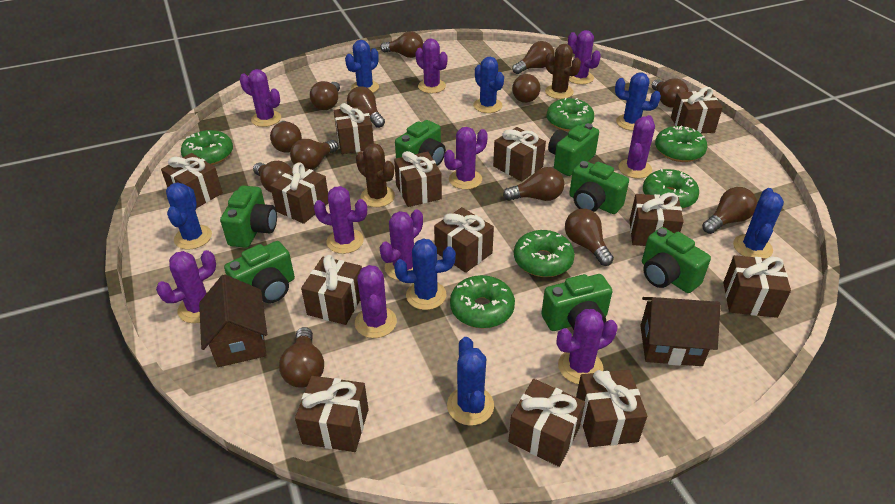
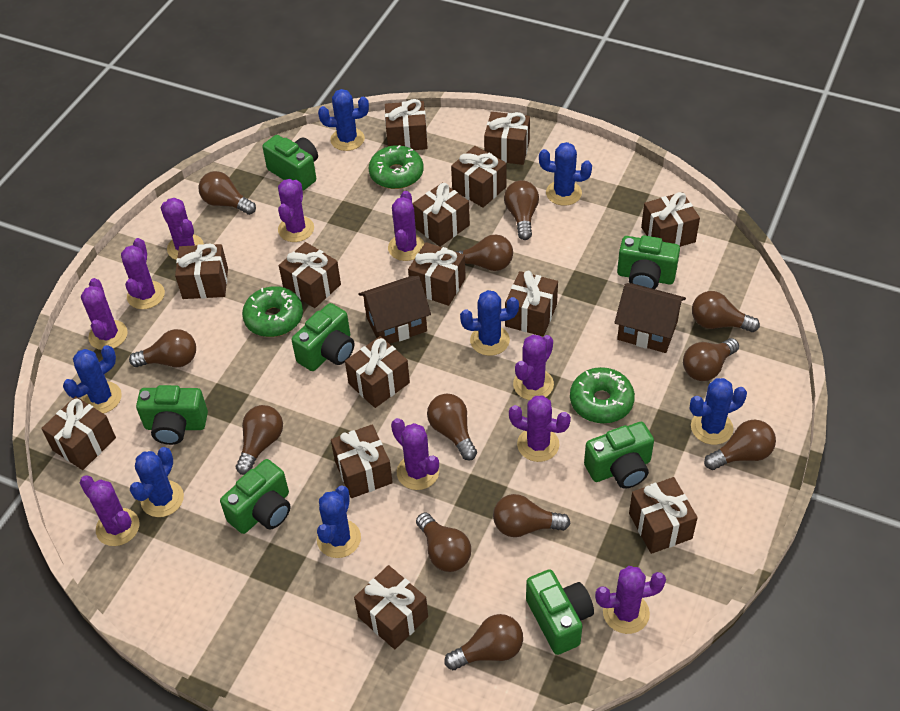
brown cactus: 2 -> 0
brown gift: 13 -> 14
brown light bulb: 13 -> 12
green donut: 6 -> 3

